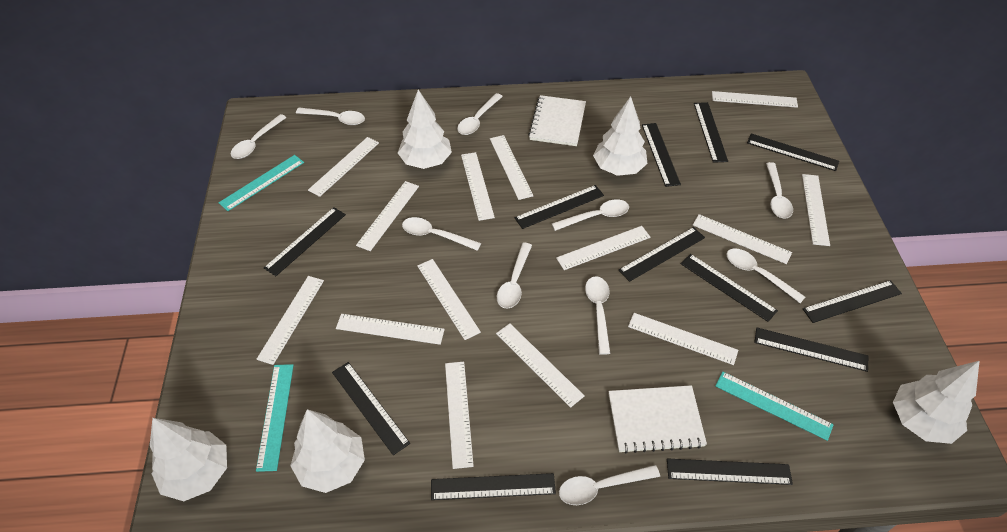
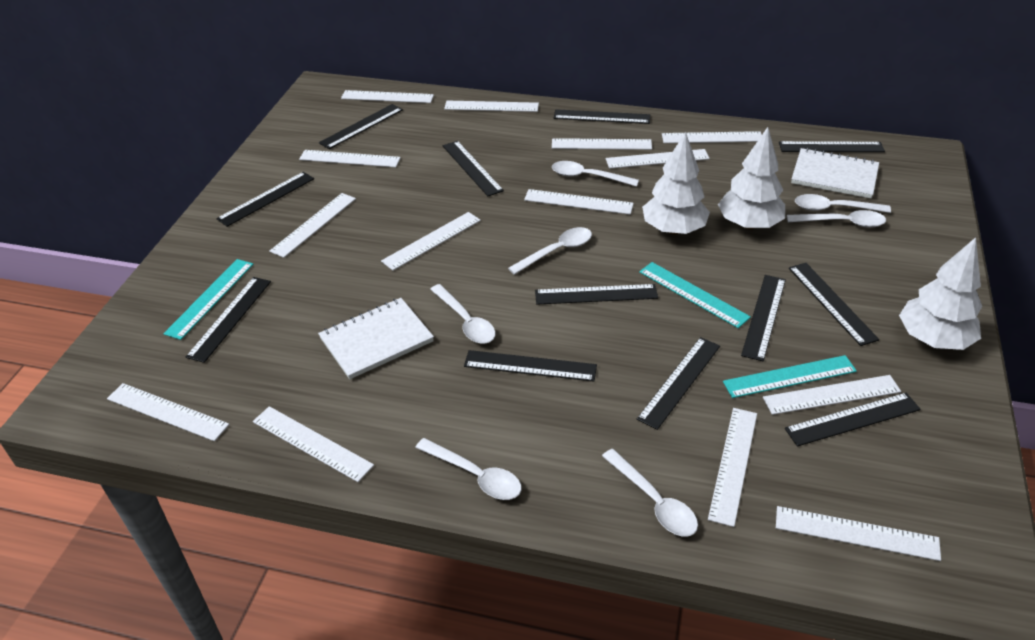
white spoon: 10 -> 7
white tree: 5 -> 3

